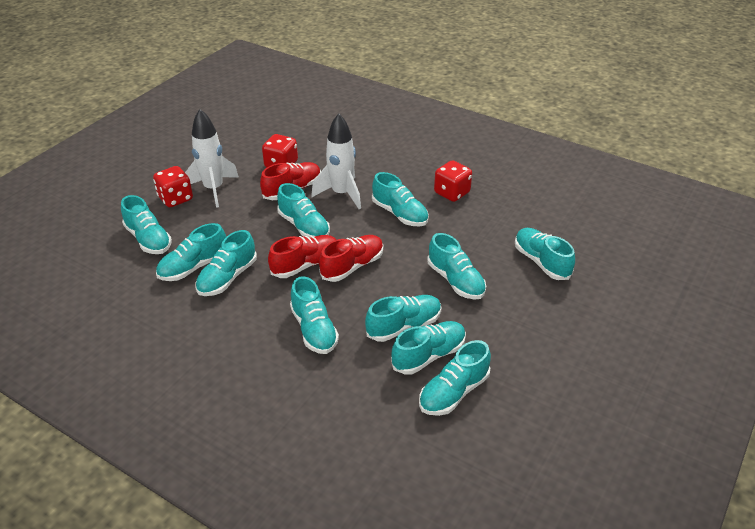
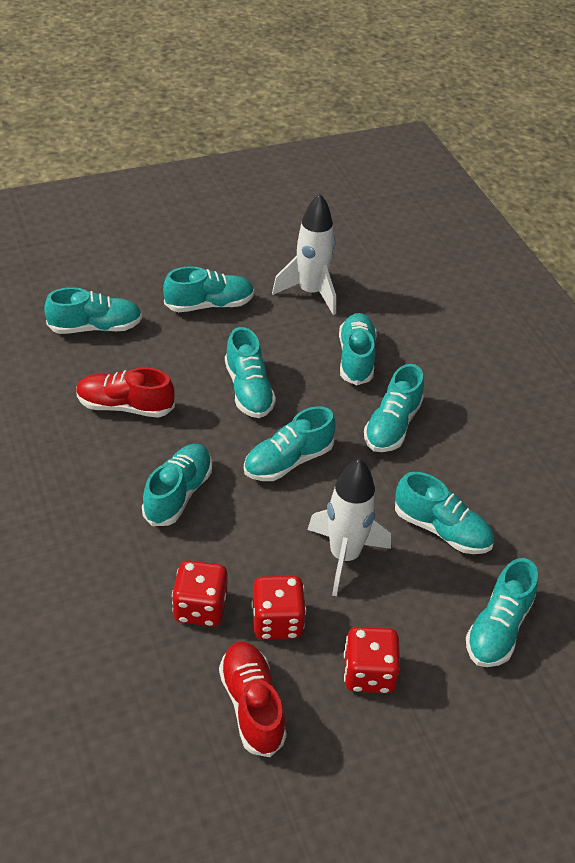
red shoe: 3 -> 2
turquoise shoe: 11 -> 9

